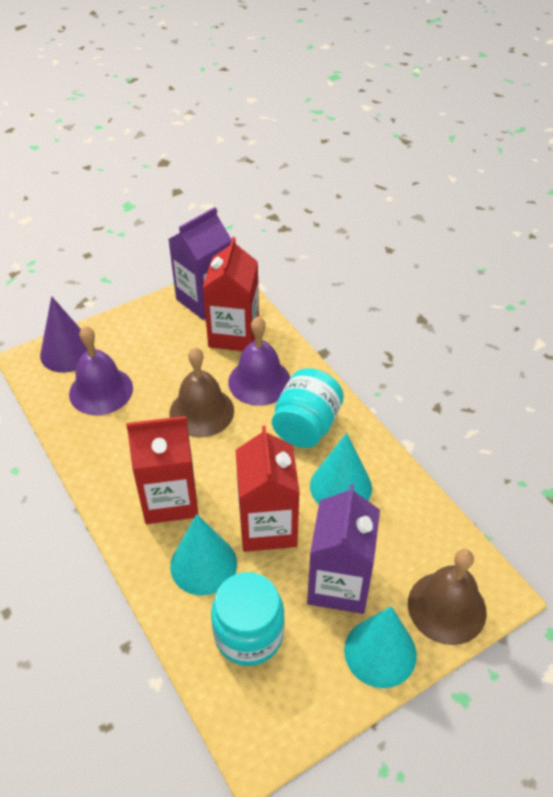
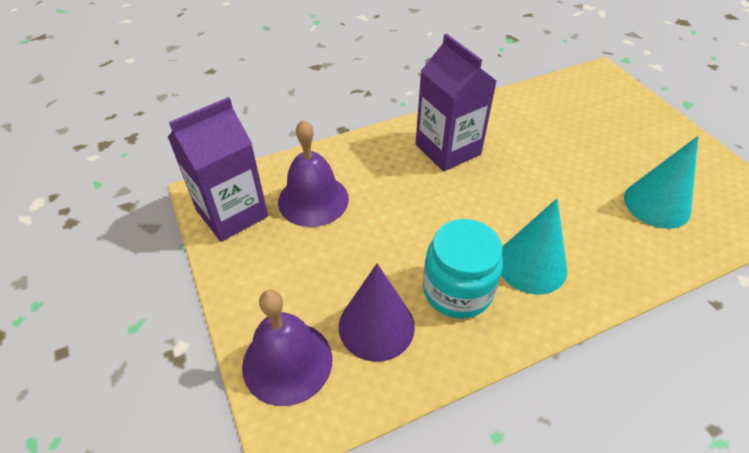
brown bell: 2 -> 0
red carton: 3 -> 0
turquoise cone: 3 -> 2
turquoise jar: 2 -> 1

